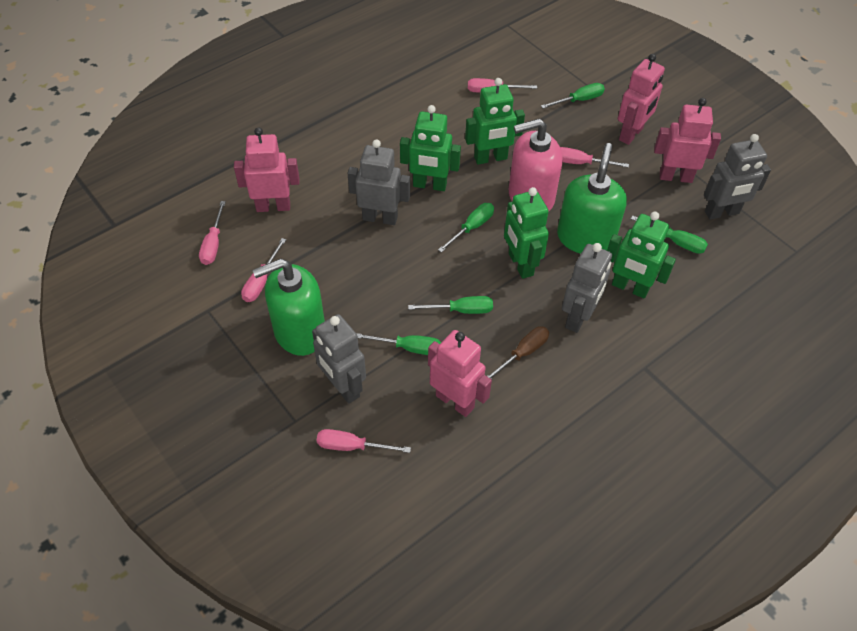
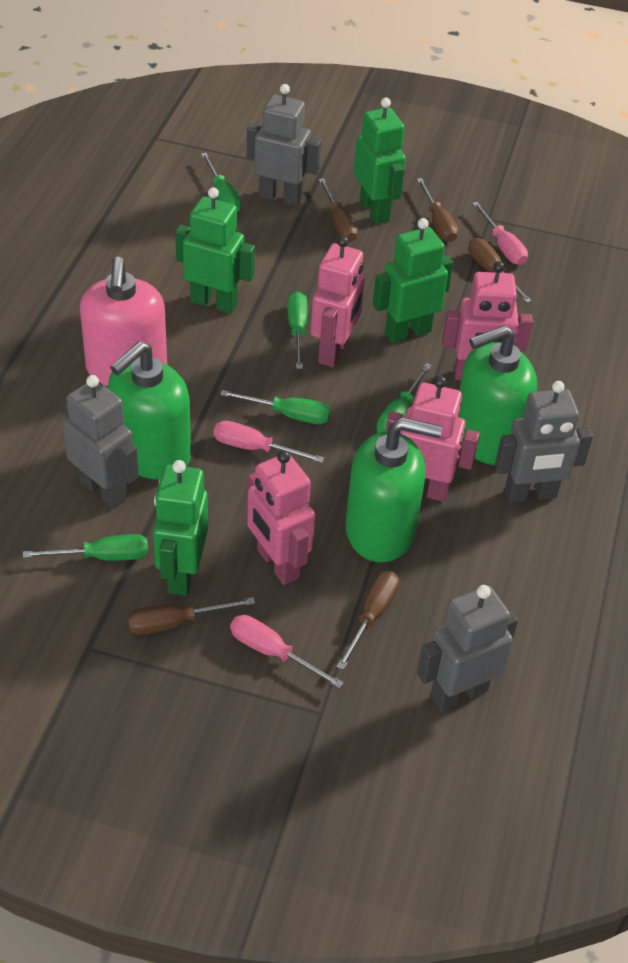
brown screwdriver: 1 -> 5
green soap dispenser: 2 -> 3
pink screwdriver: 5 -> 3

